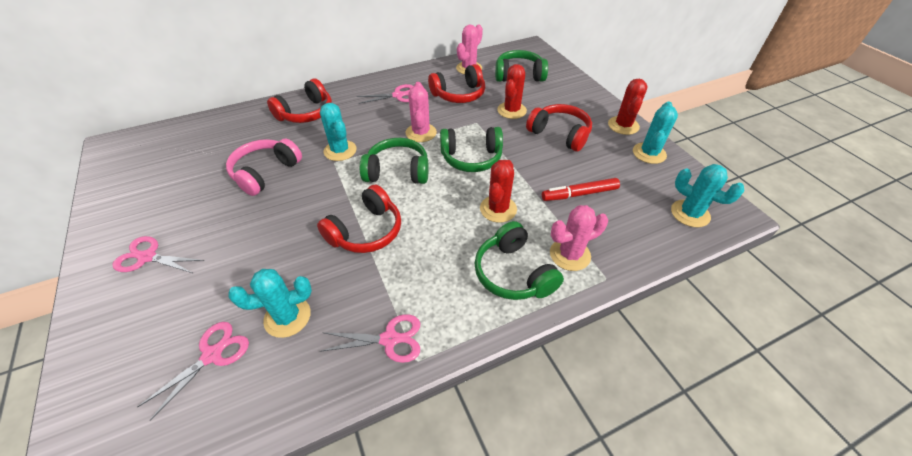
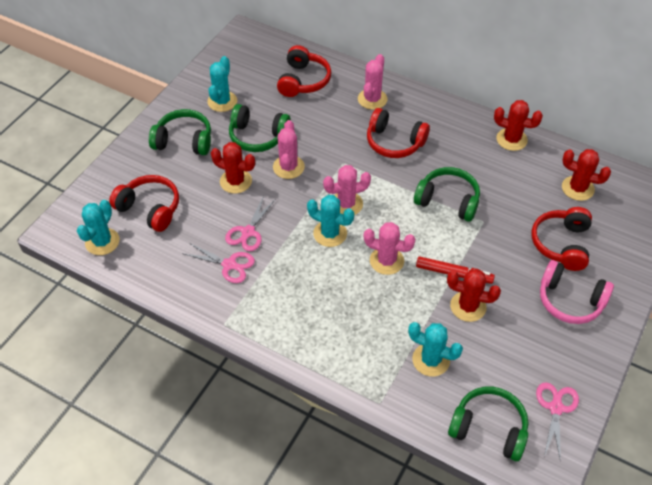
pink cactus: 3 -> 4
pink scissors: 4 -> 3
red cactus: 3 -> 4

